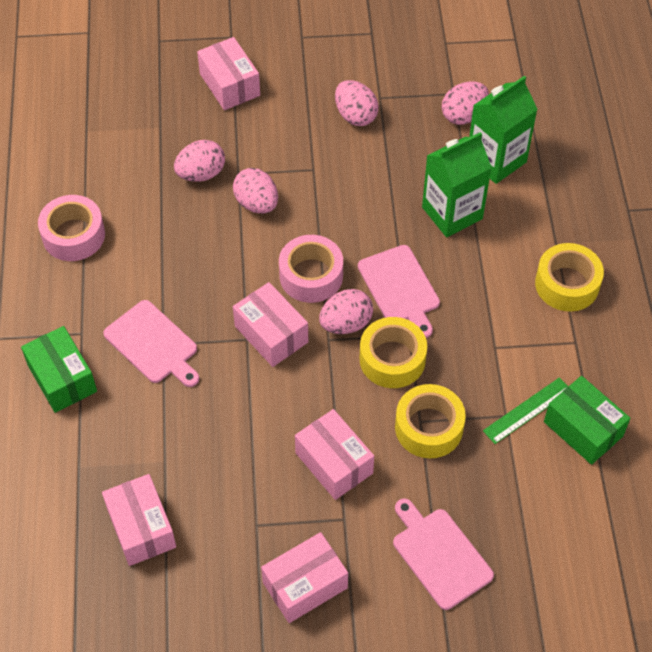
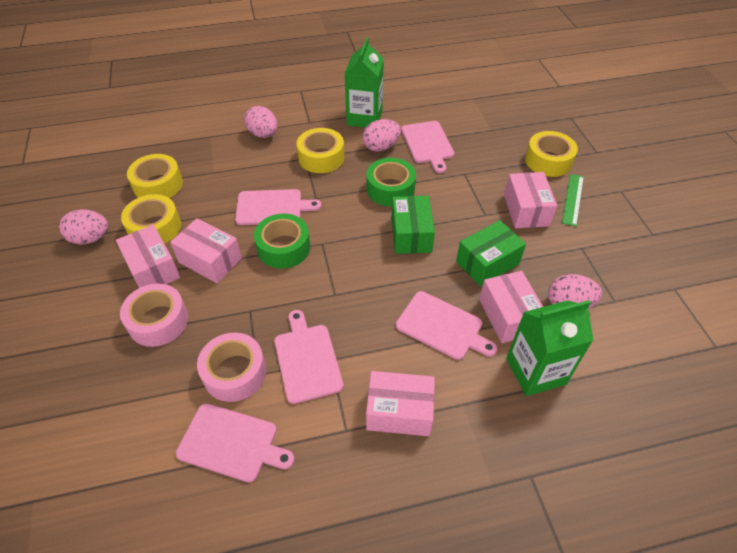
green tape: 0 -> 2
pink cutting board: 3 -> 5
pink egg: 5 -> 4
yellow tape: 3 -> 4

